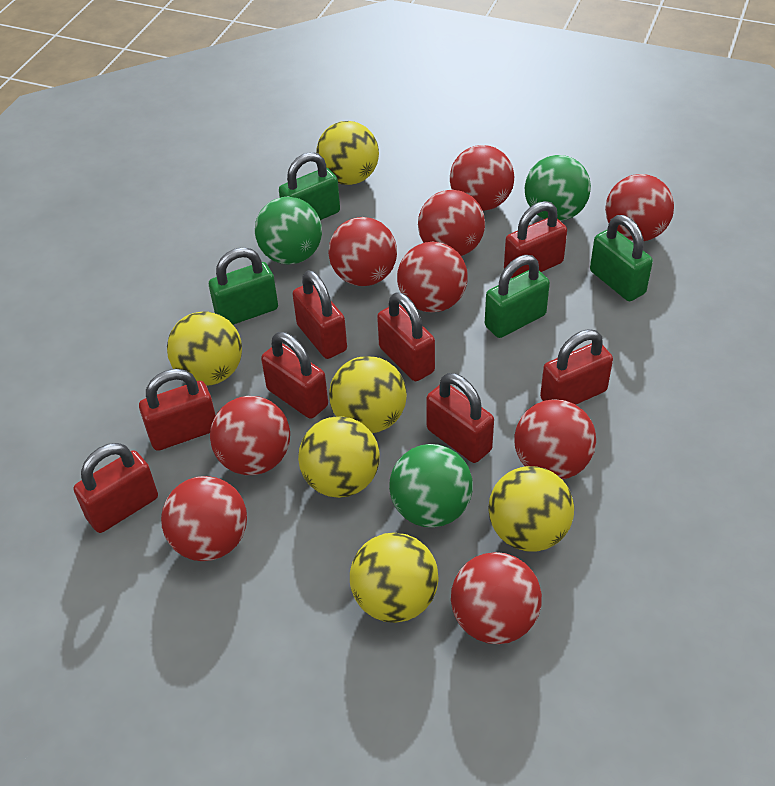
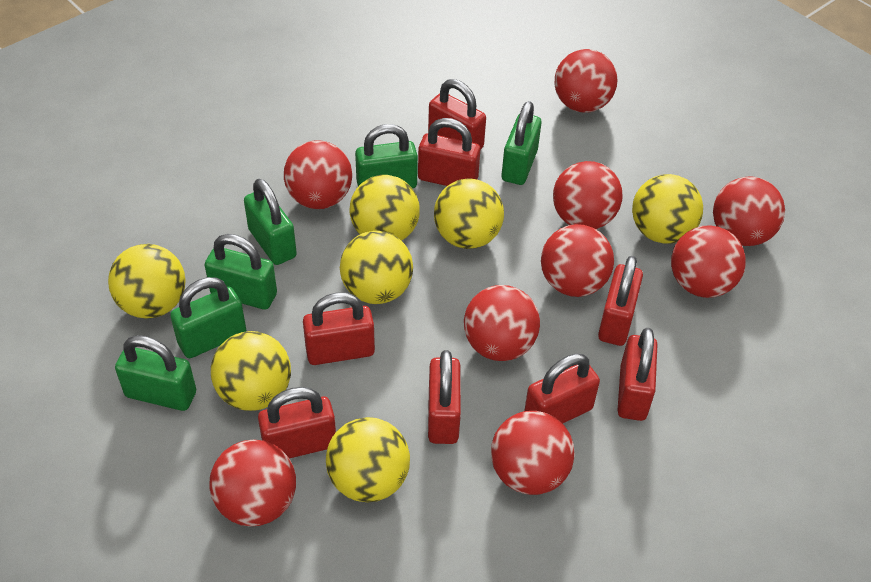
green ball: 3 -> 0
green padlock: 4 -> 6
yellow ball: 6 -> 7

